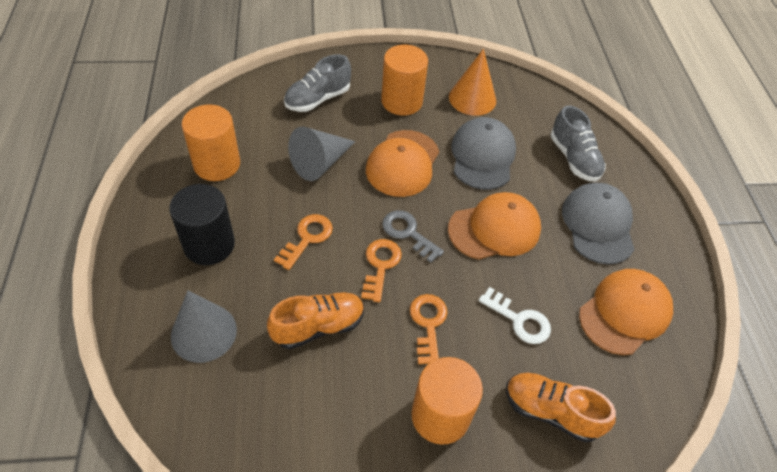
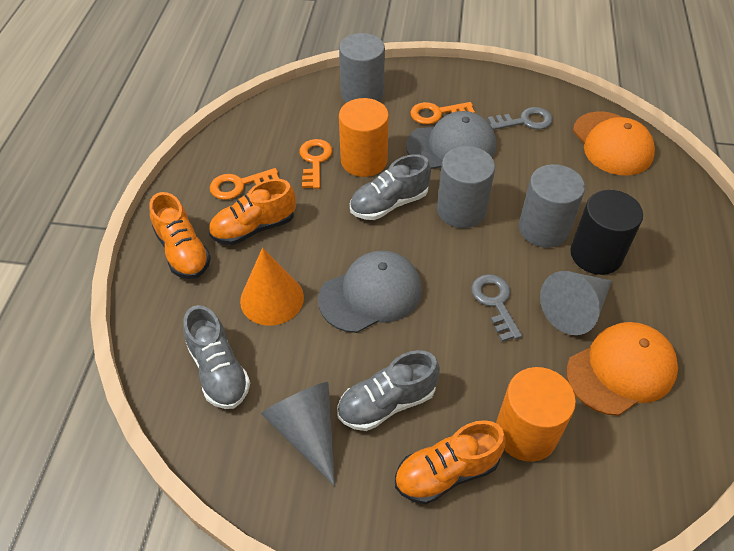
grey cylinder: 0 -> 3
grey key: 1 -> 2
grey shoe: 2 -> 3
orange cap: 3 -> 2
orange cylinder: 3 -> 2
orange shoe: 2 -> 3
white key: 1 -> 0

